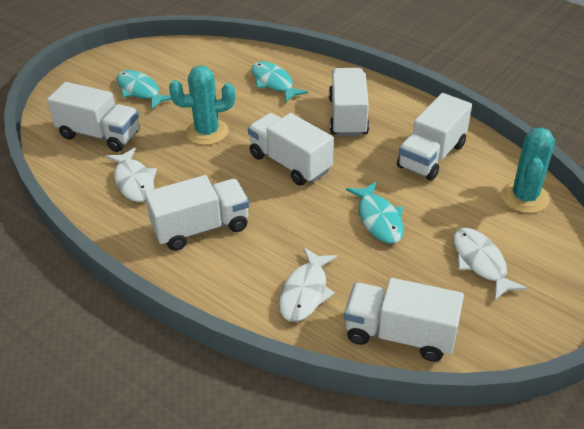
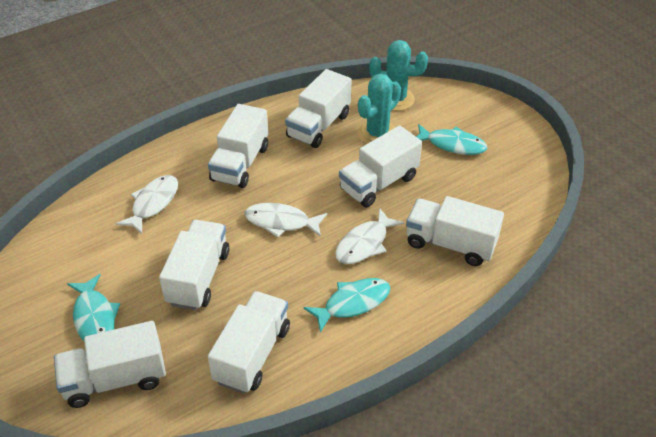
white truck: 6 -> 7

